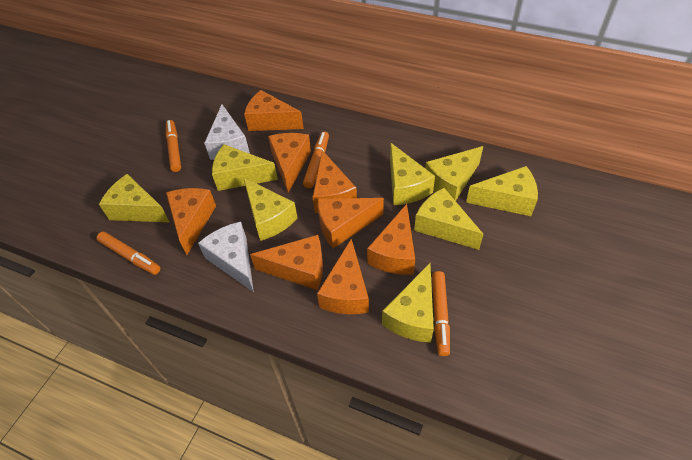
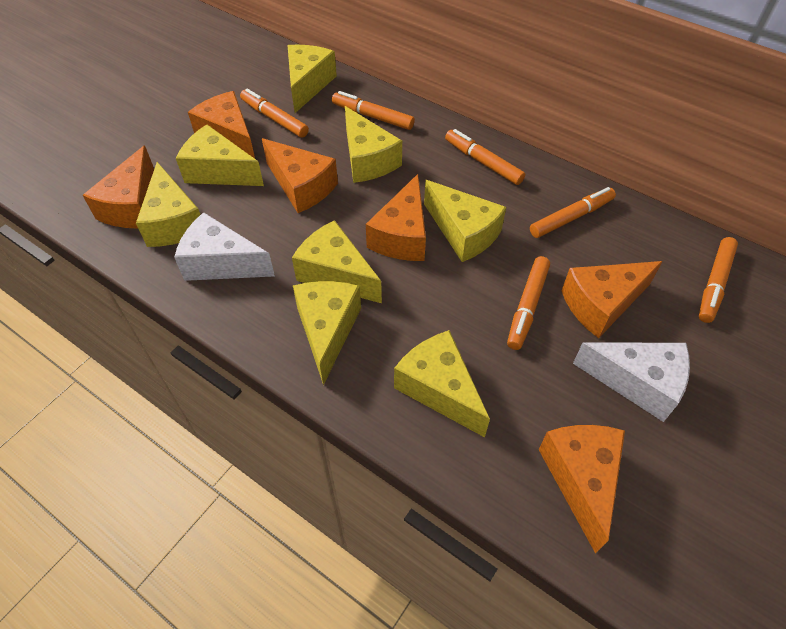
orange cheese: 8 -> 6
orange marker: 4 -> 6

